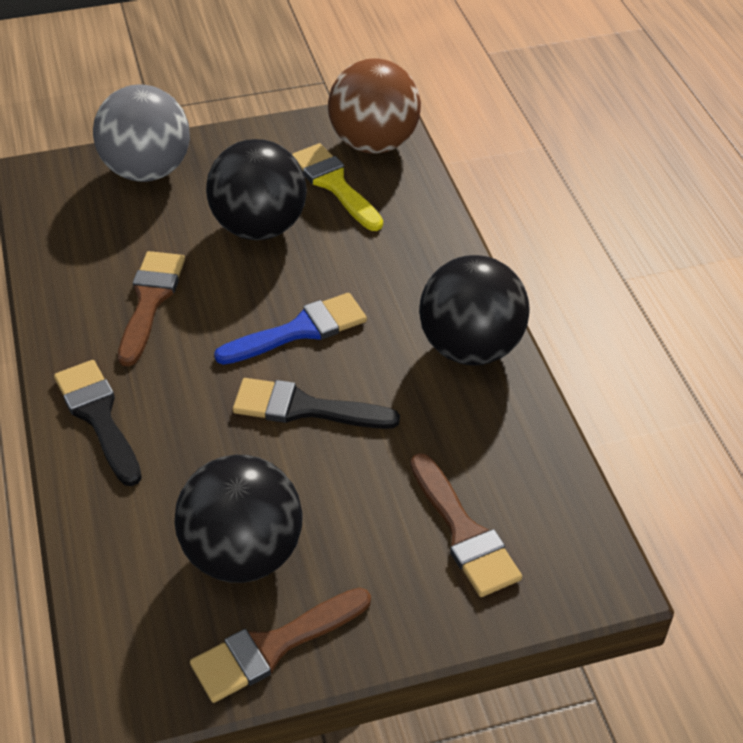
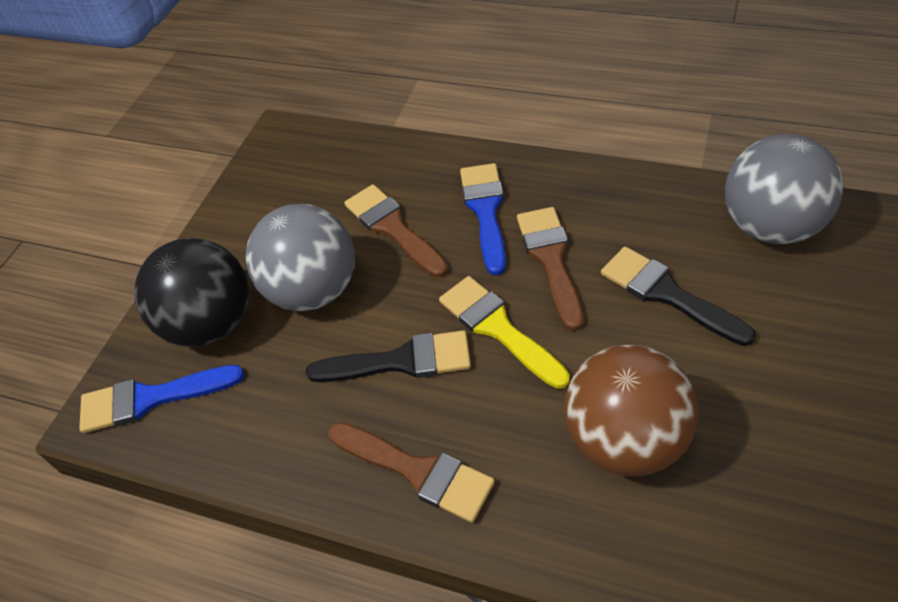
black ball: 3 -> 1
blue brush: 1 -> 2
grey ball: 1 -> 2

